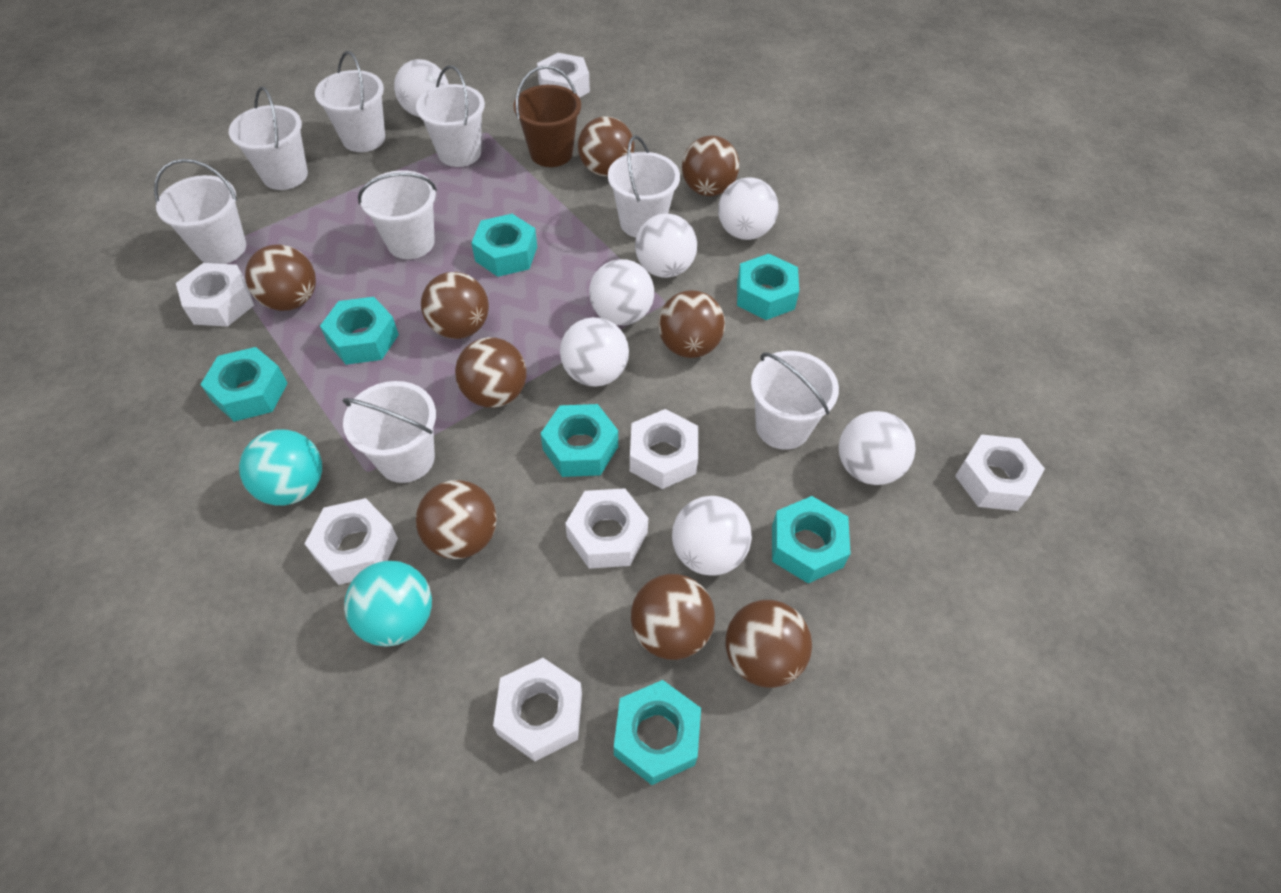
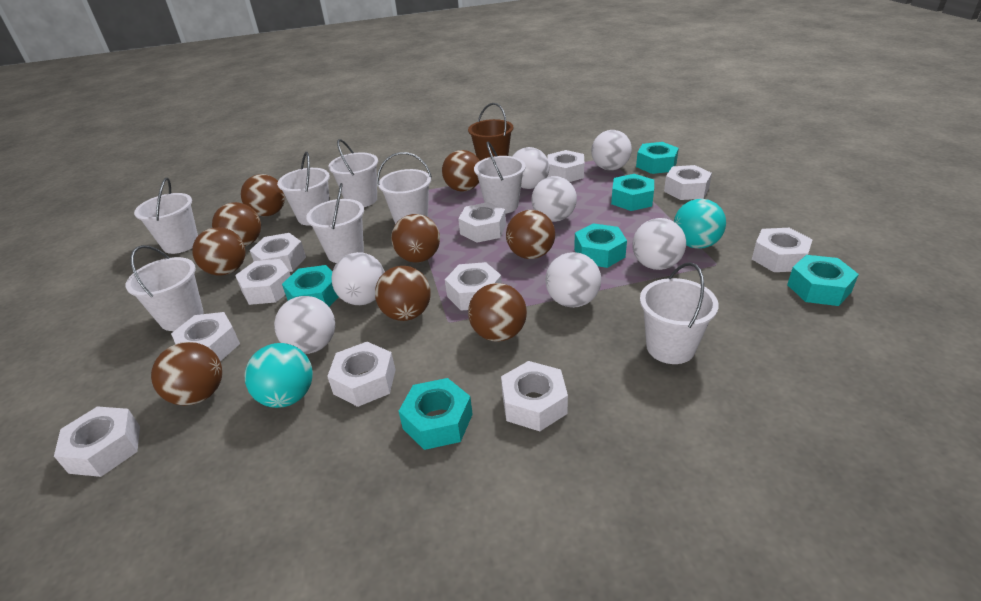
turquoise nut: 7 -> 6
white nut: 7 -> 11

